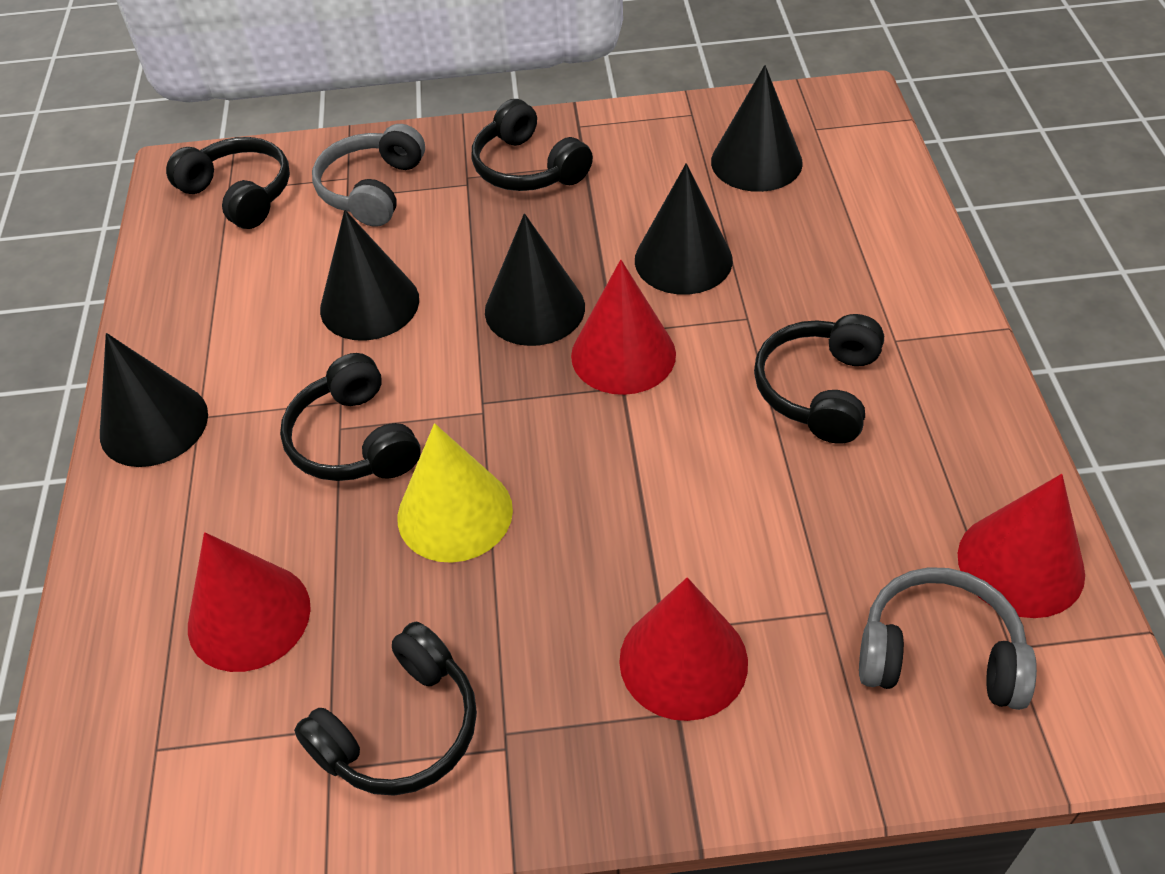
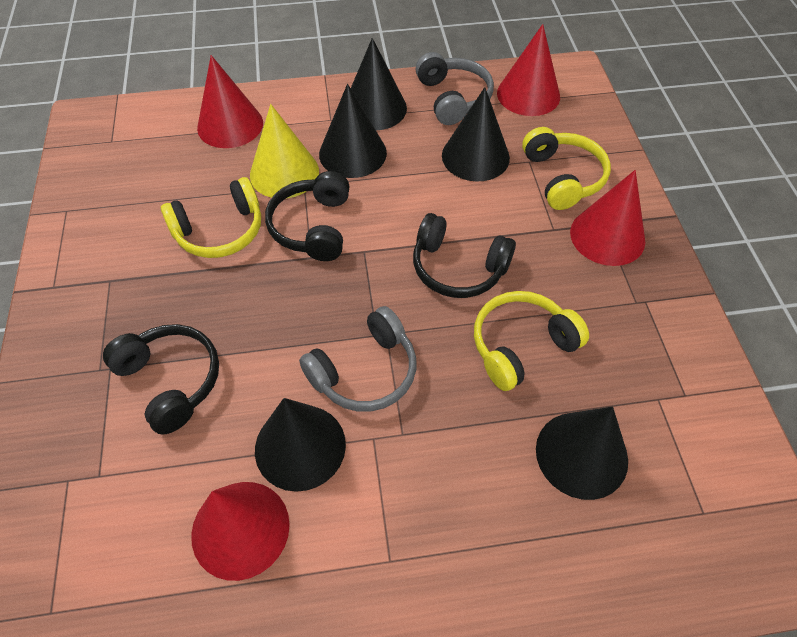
black headphones: 5 -> 3
yellow headphones: 0 -> 3

